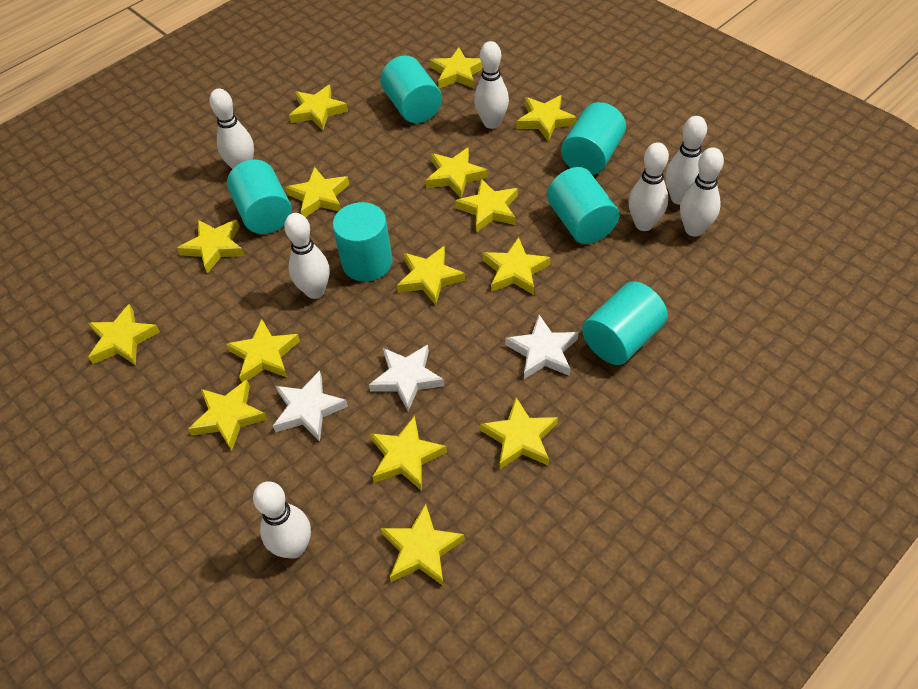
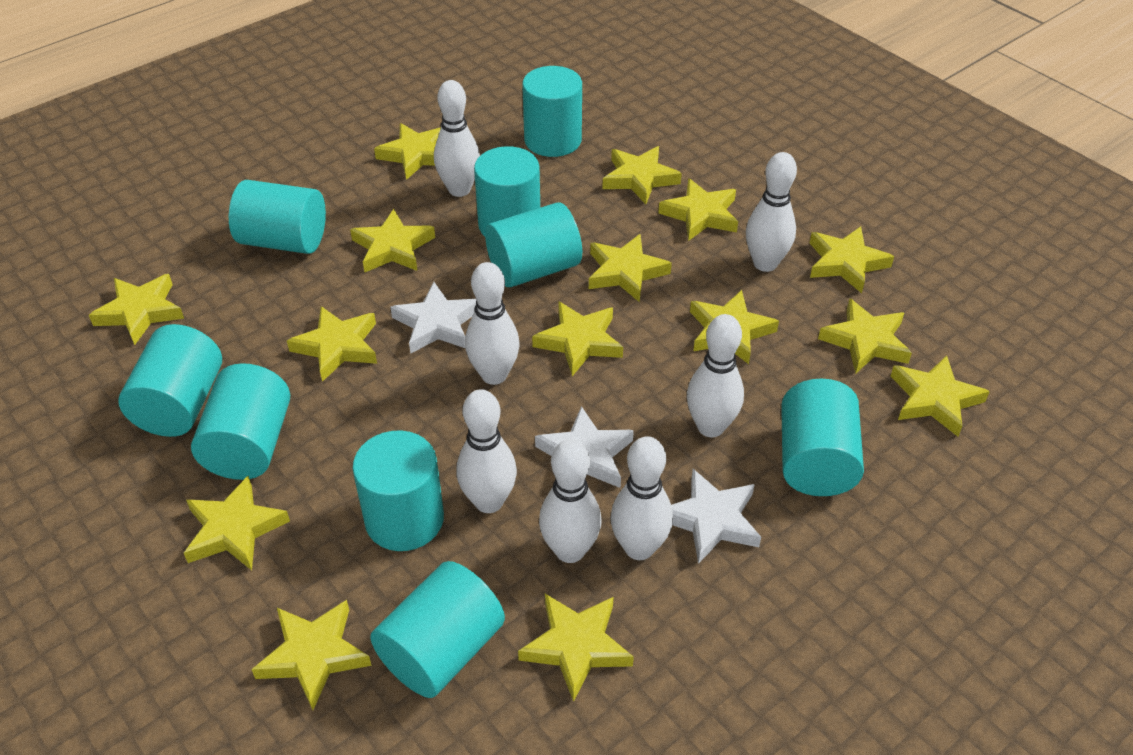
turquoise cylinder: 6 -> 9

